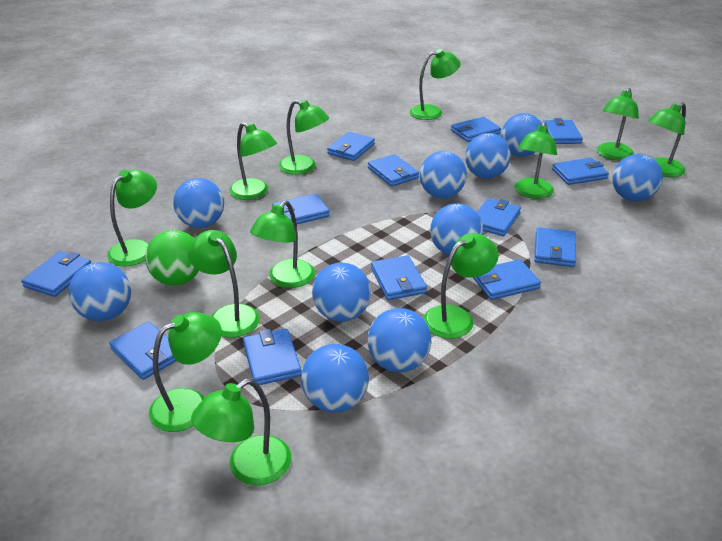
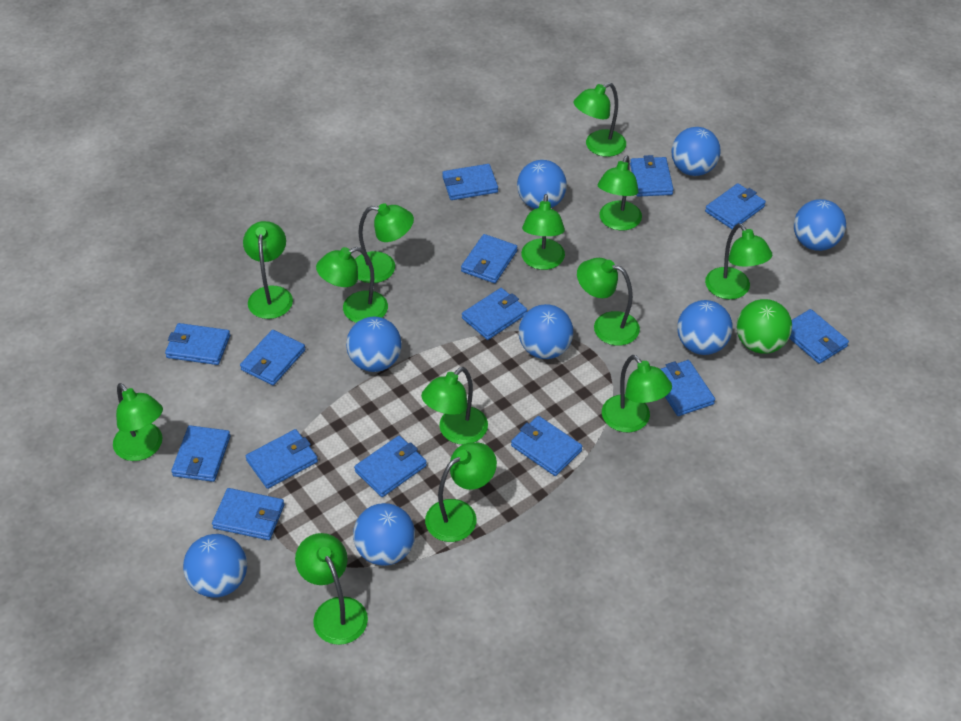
blue ball: 10 -> 8
blue wallet: 13 -> 14
green lamp: 12 -> 13

